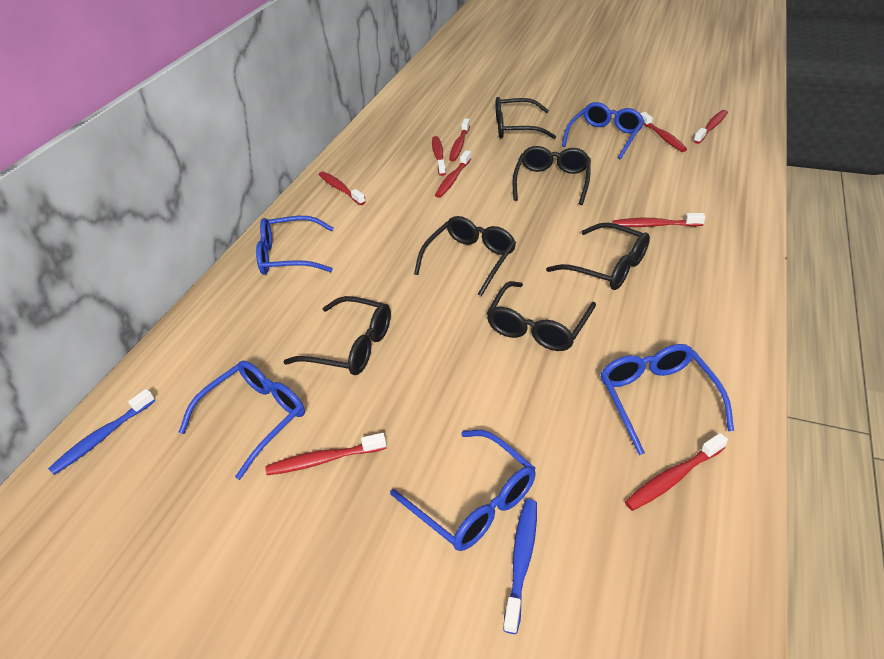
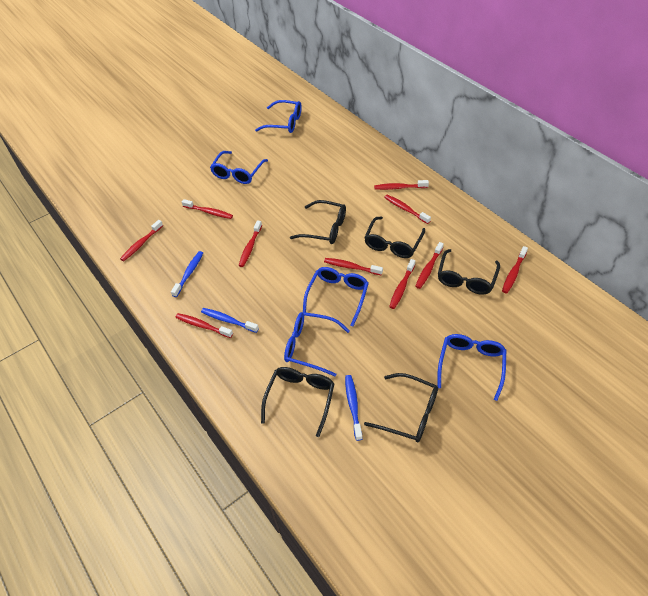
black glasses: 6 -> 5
blue toothbrush: 2 -> 3
red toothbrush: 9 -> 10

